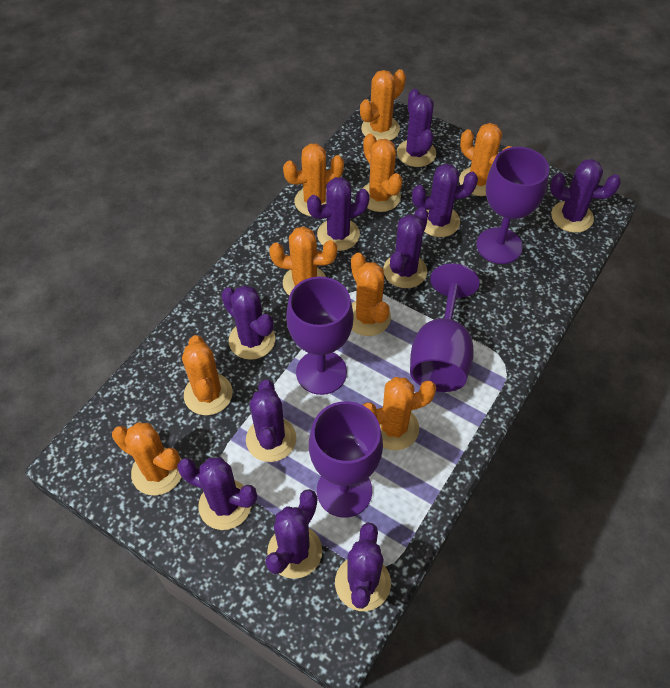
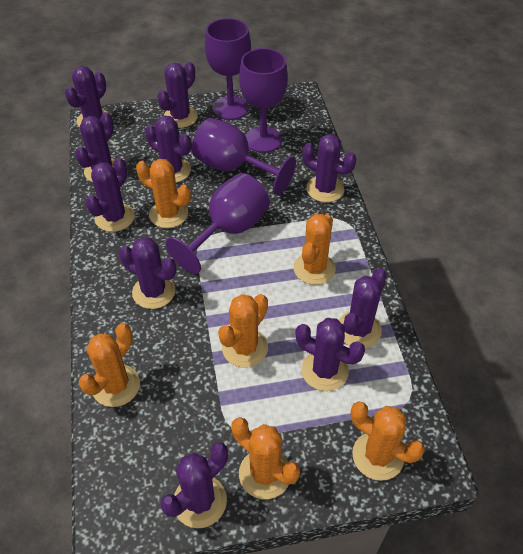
orange cactus: 9 -> 6

